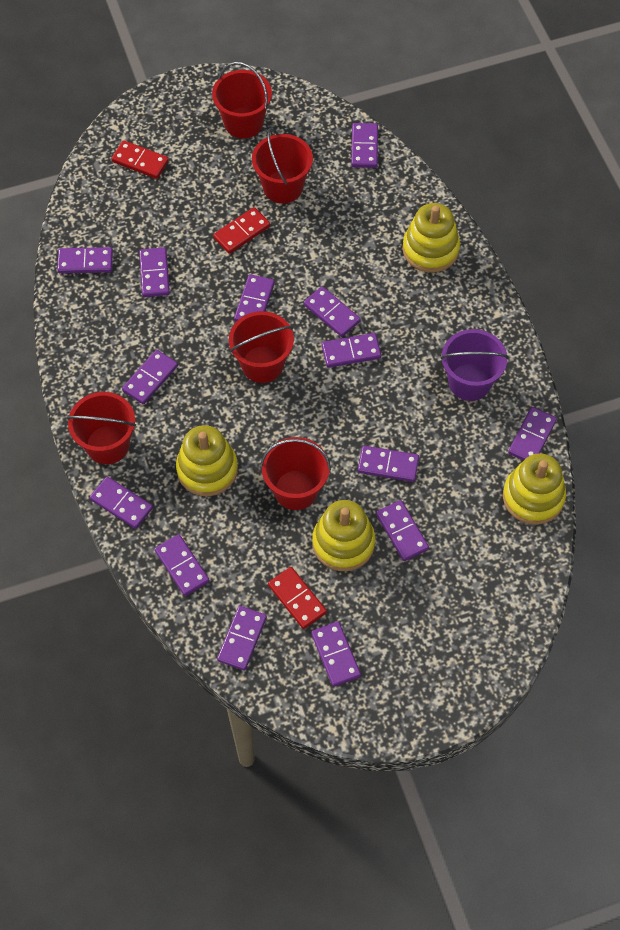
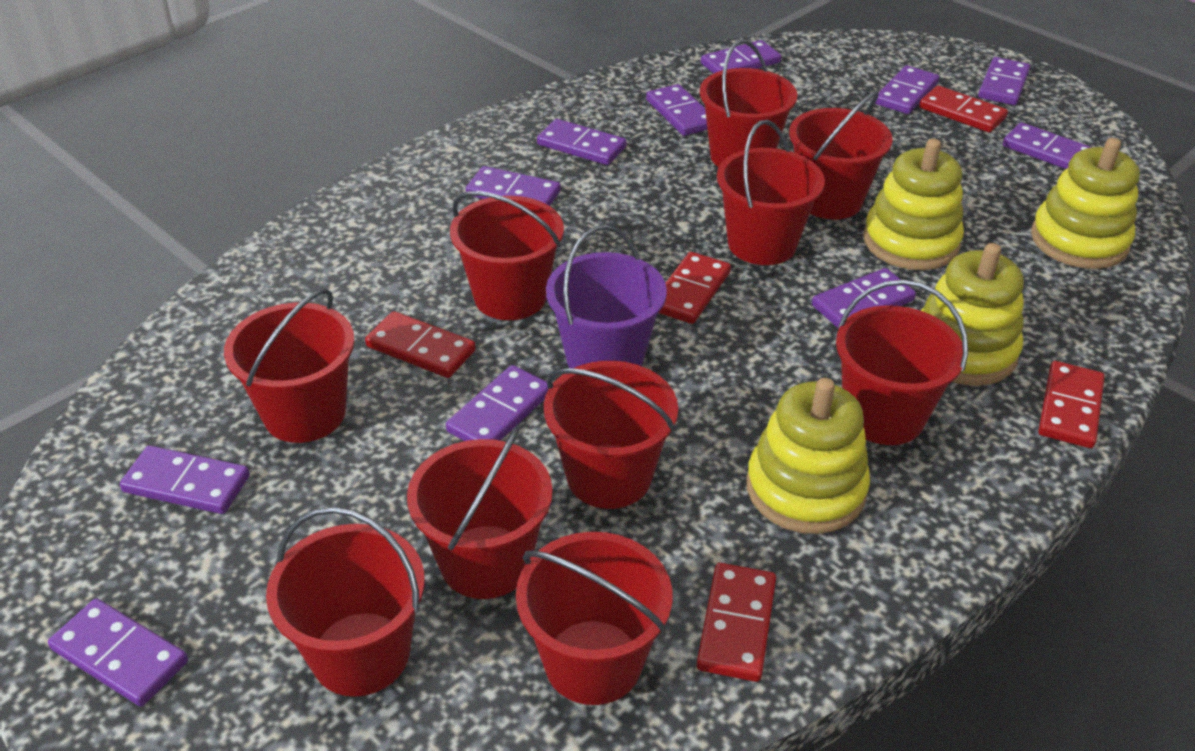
purple domino: 14 -> 11
red bucket: 5 -> 10
red domino: 3 -> 5

